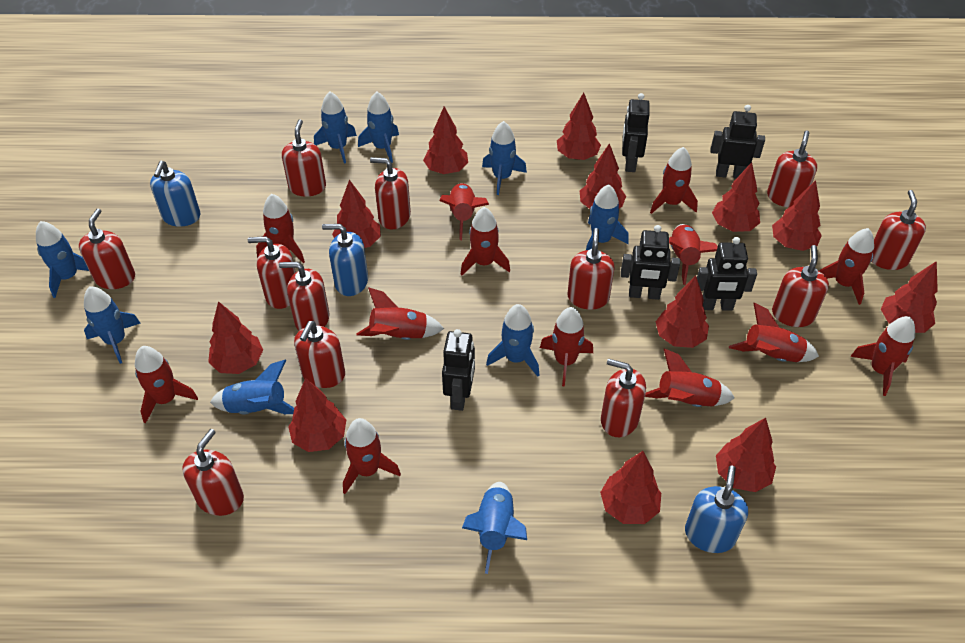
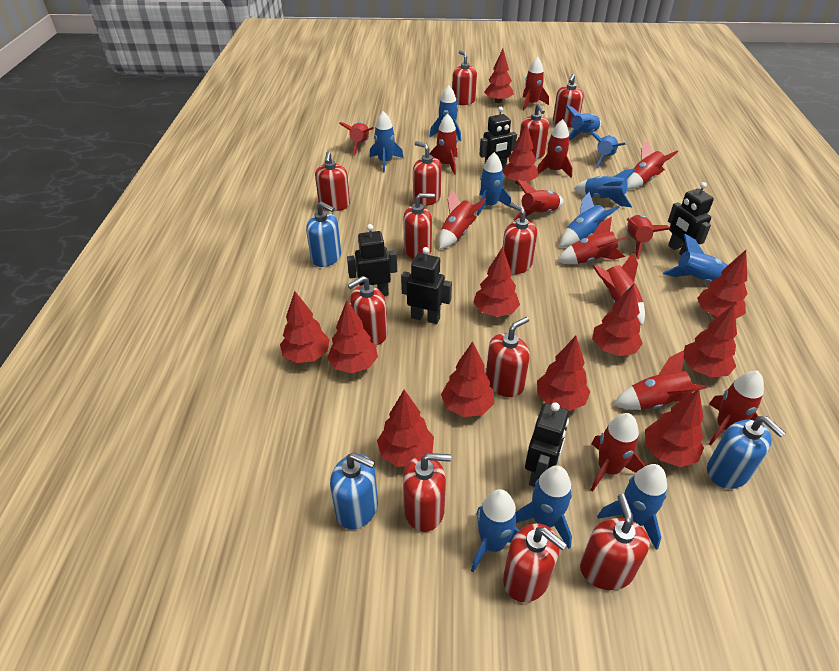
blue rocket: 9 -> 11

